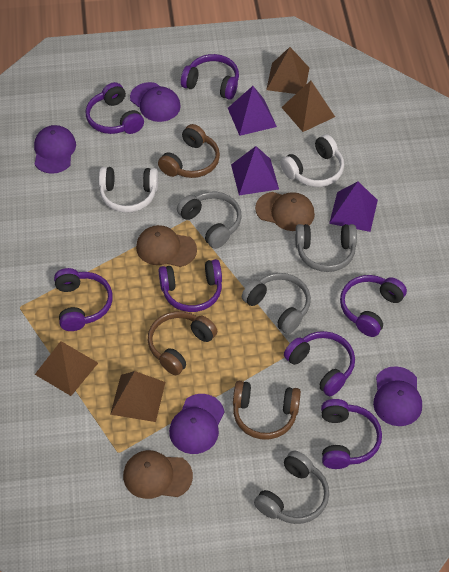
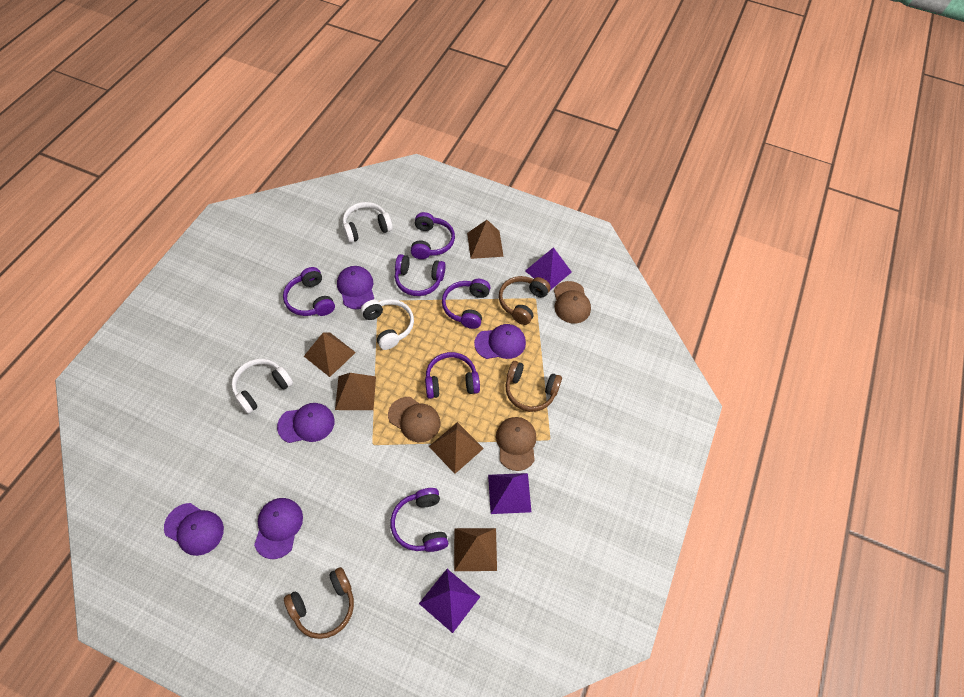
brown pyramid: 4 -> 5
grey headphones: 4 -> 0
purple cap: 4 -> 5
purple headphones: 7 -> 6
white headphones: 2 -> 3

